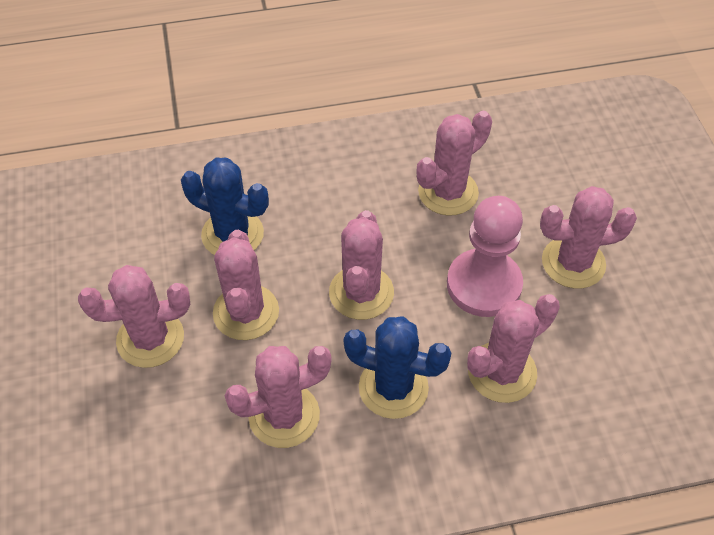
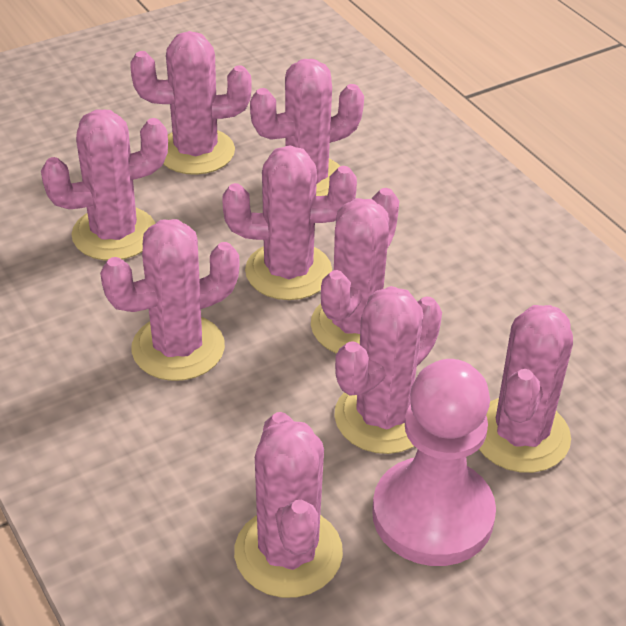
blue cactus: 2 -> 0
pink cactus: 7 -> 9

